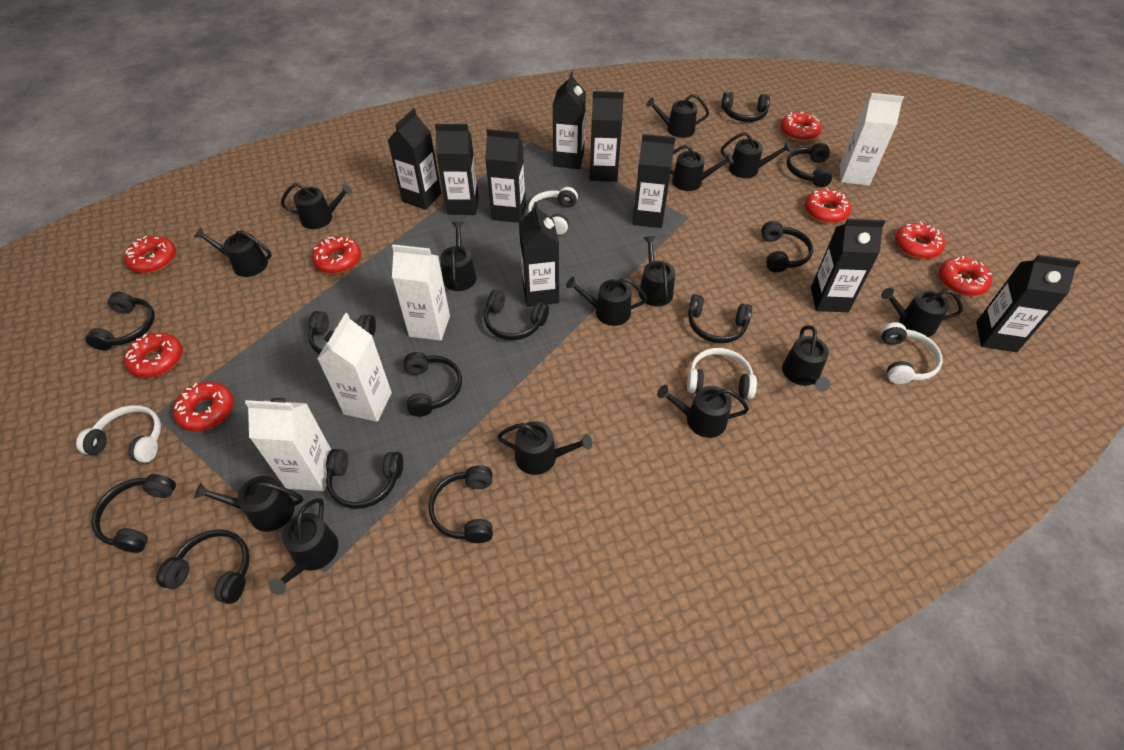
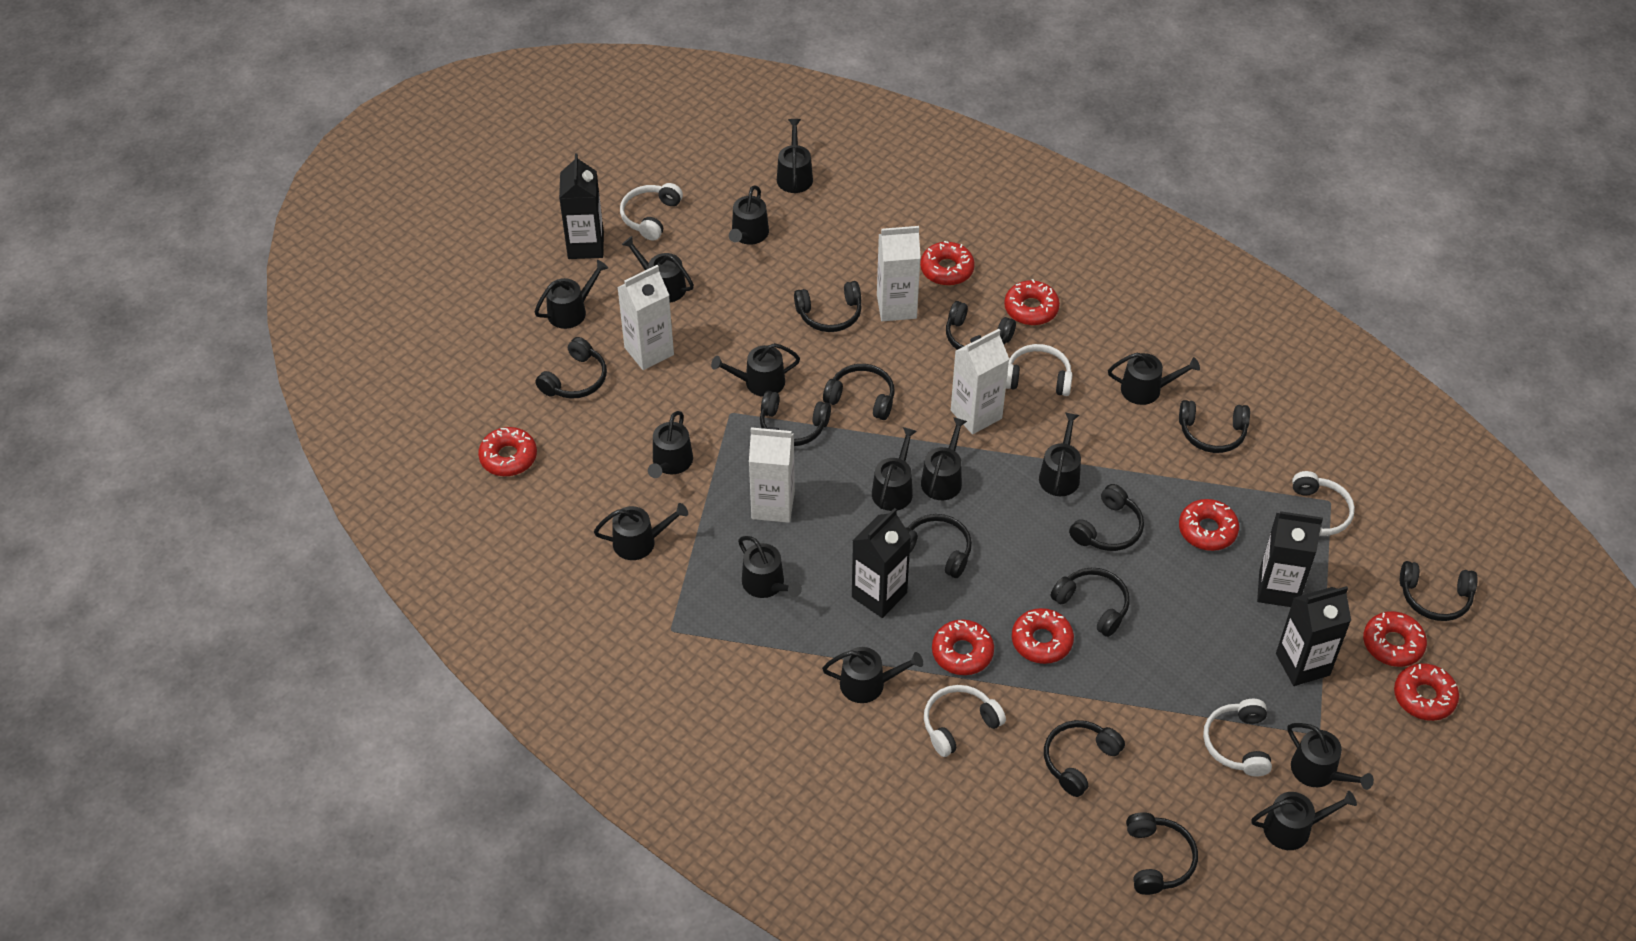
black carton: 9 -> 4
black watering can: 14 -> 15
white headphones: 4 -> 5

